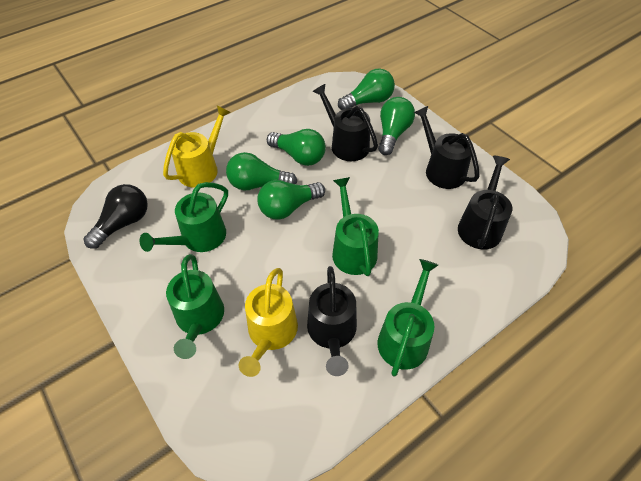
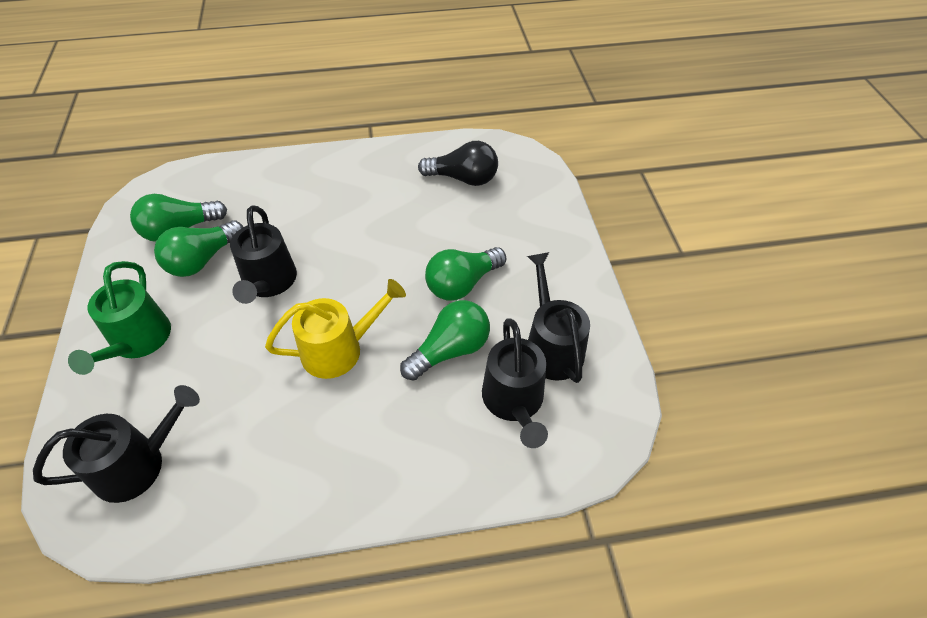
green light bulb: 5 -> 4
green watering can: 4 -> 1
yellow watering can: 2 -> 1

